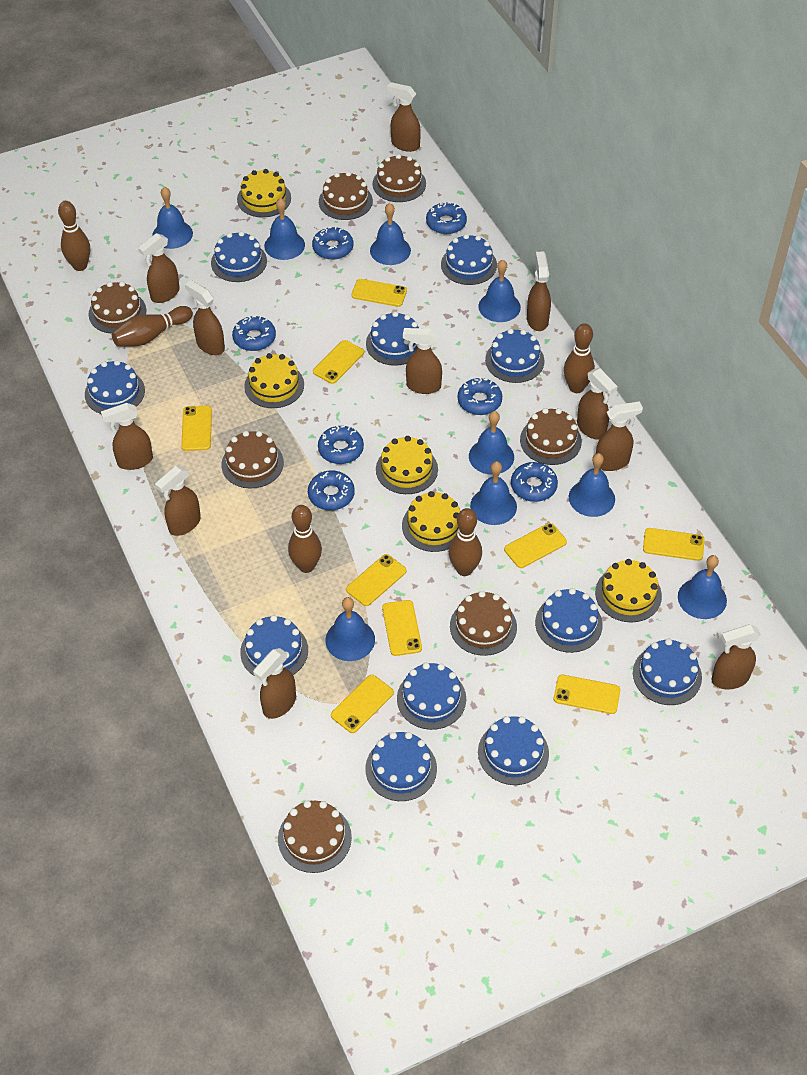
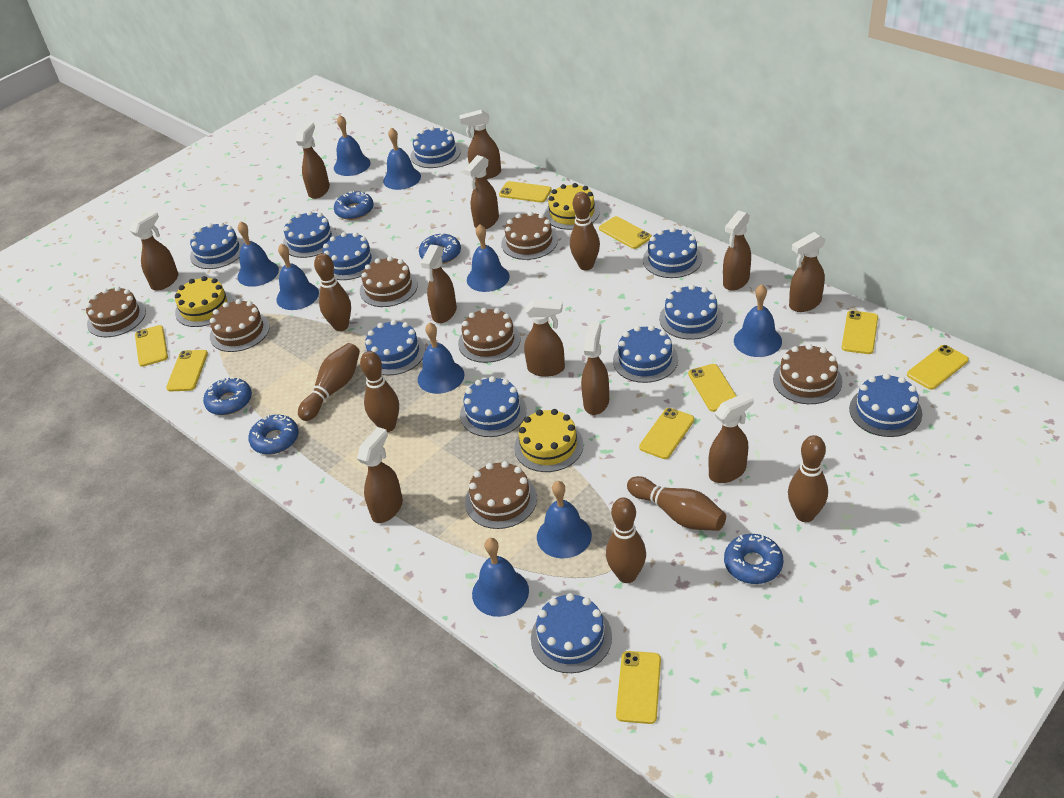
blue donut: 7 -> 5
brown bowling pin: 5 -> 7
yellow cake: 5 -> 3

